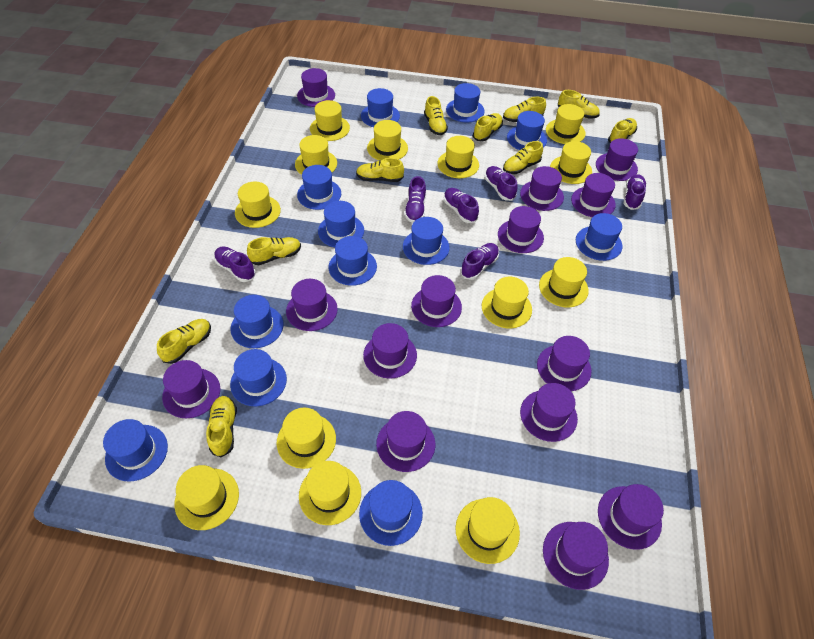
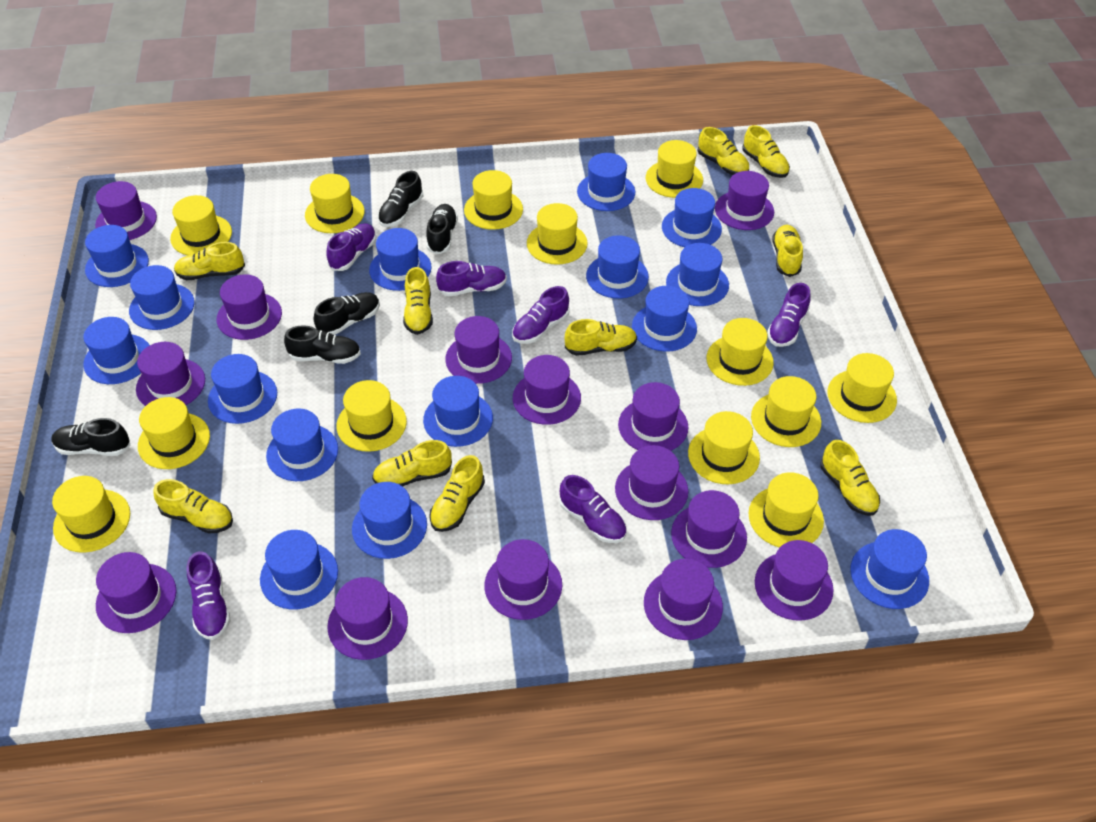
black shoe: 0 -> 5
blue hat: 12 -> 15

